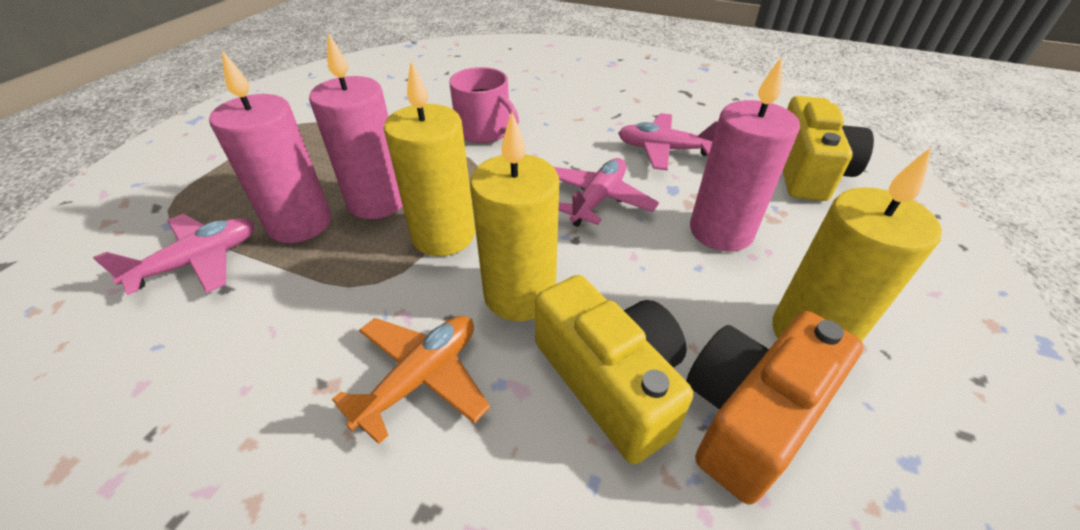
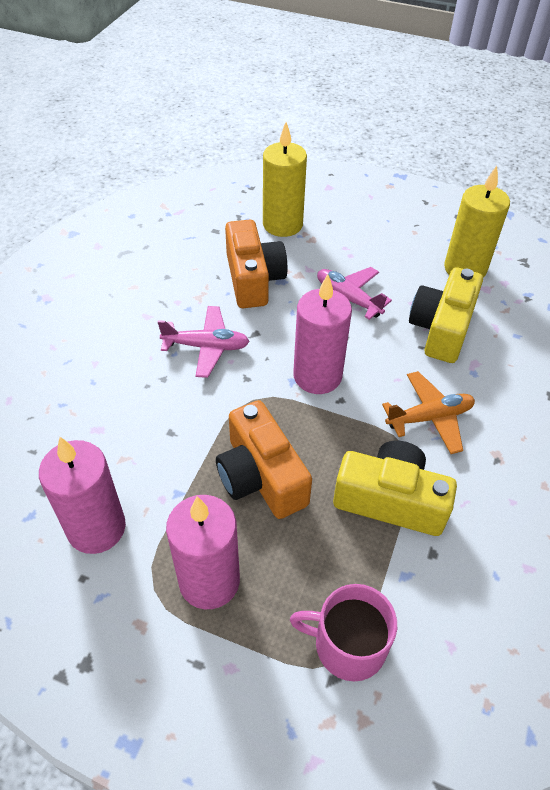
orange camera: 1 -> 2
pink plane: 3 -> 2
yellow candle: 3 -> 2

